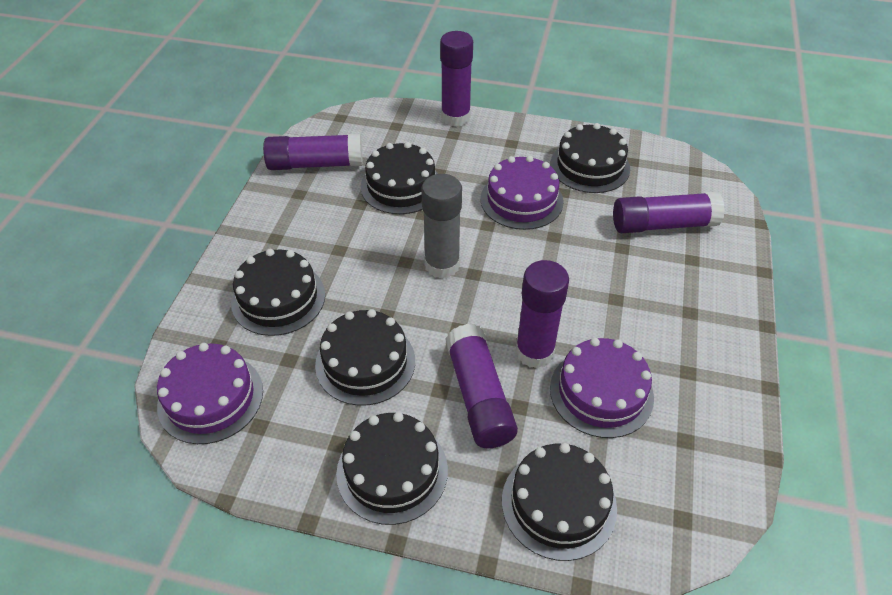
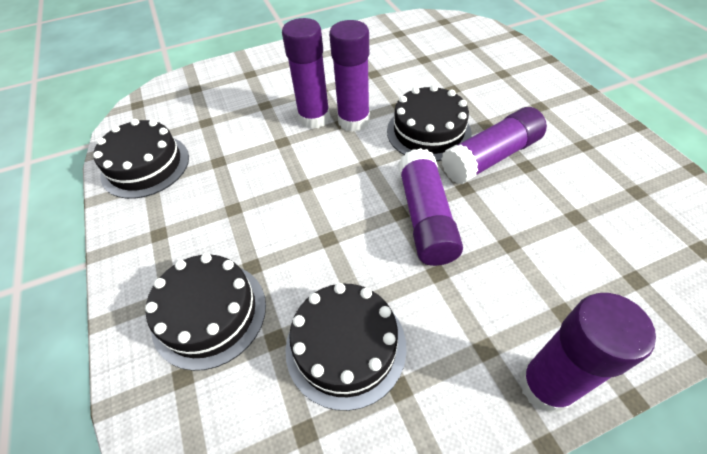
black cake: 6 -> 4
grey glue stick: 1 -> 0
purple cake: 3 -> 0

